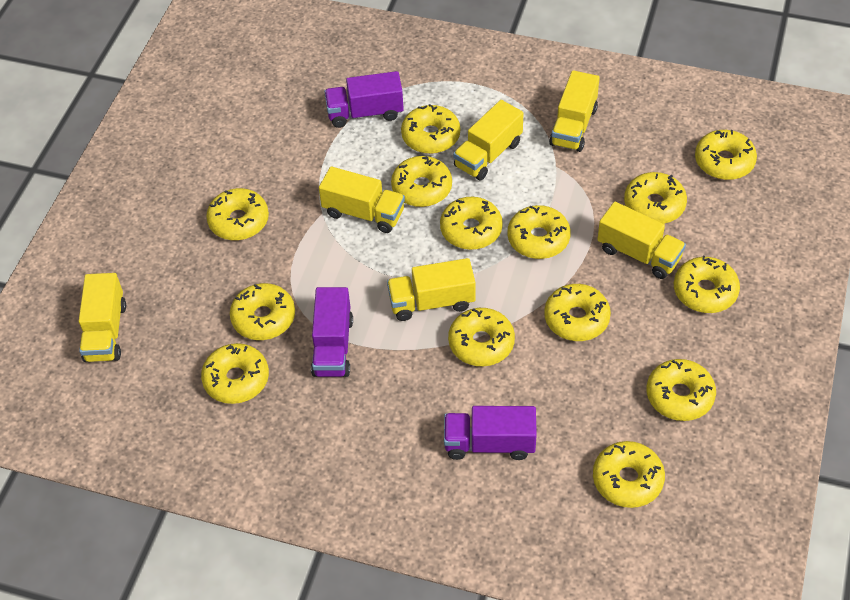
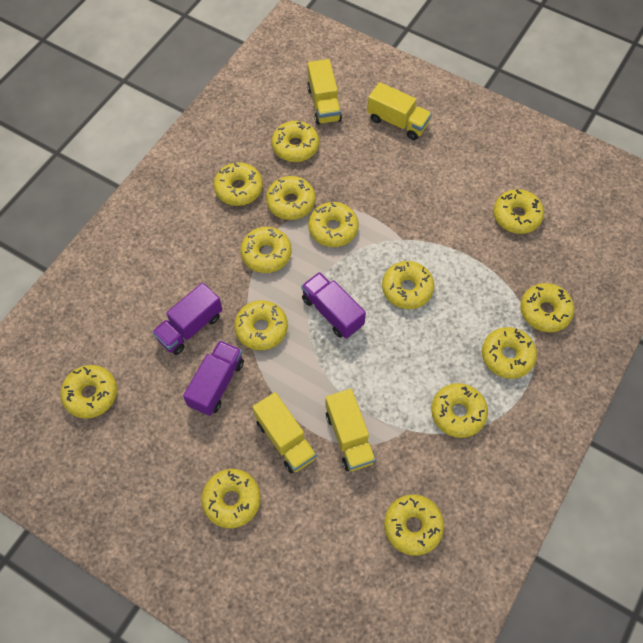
yellow truck: 6 -> 4

